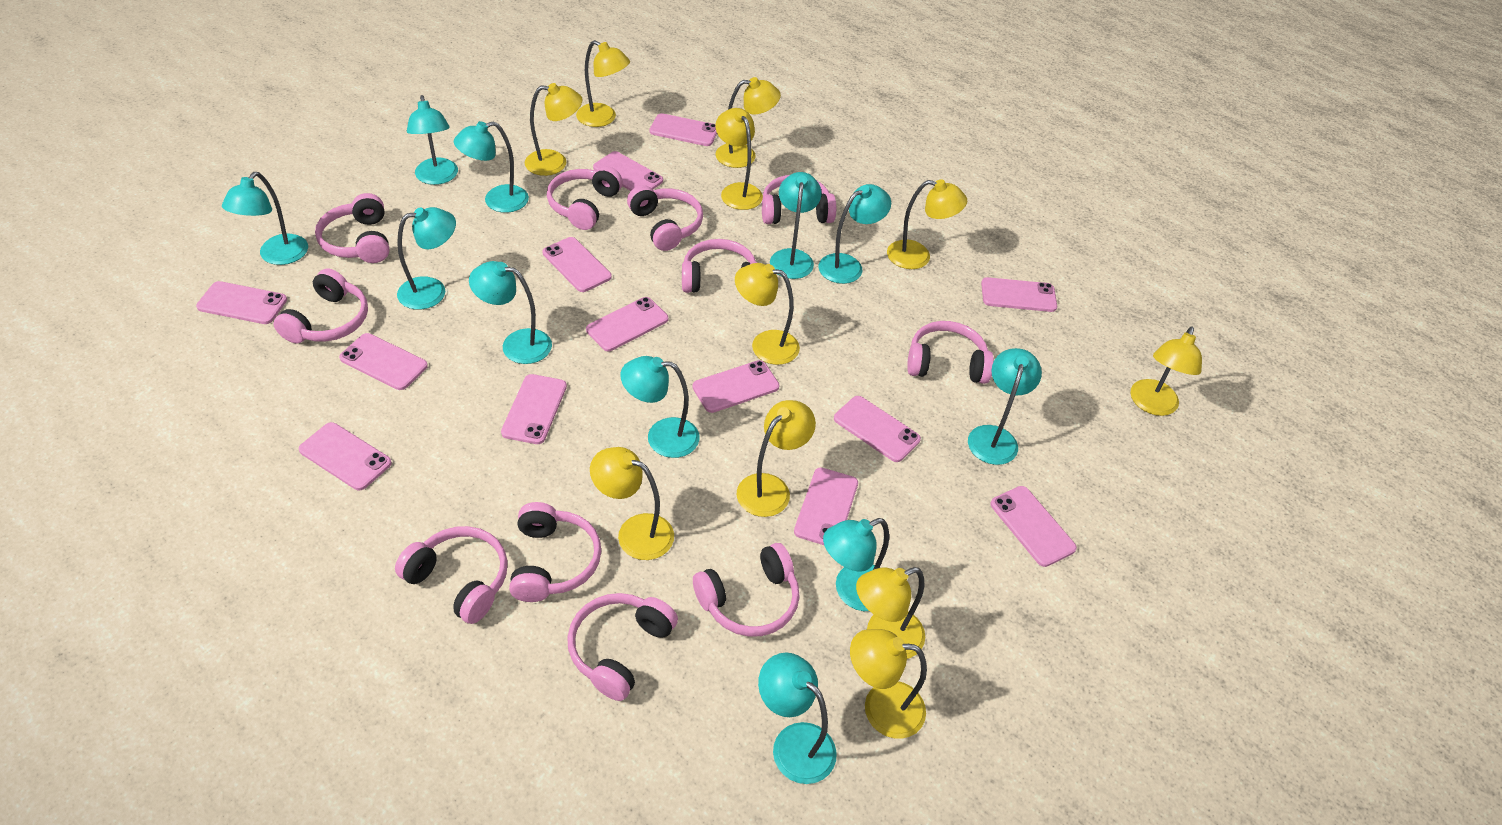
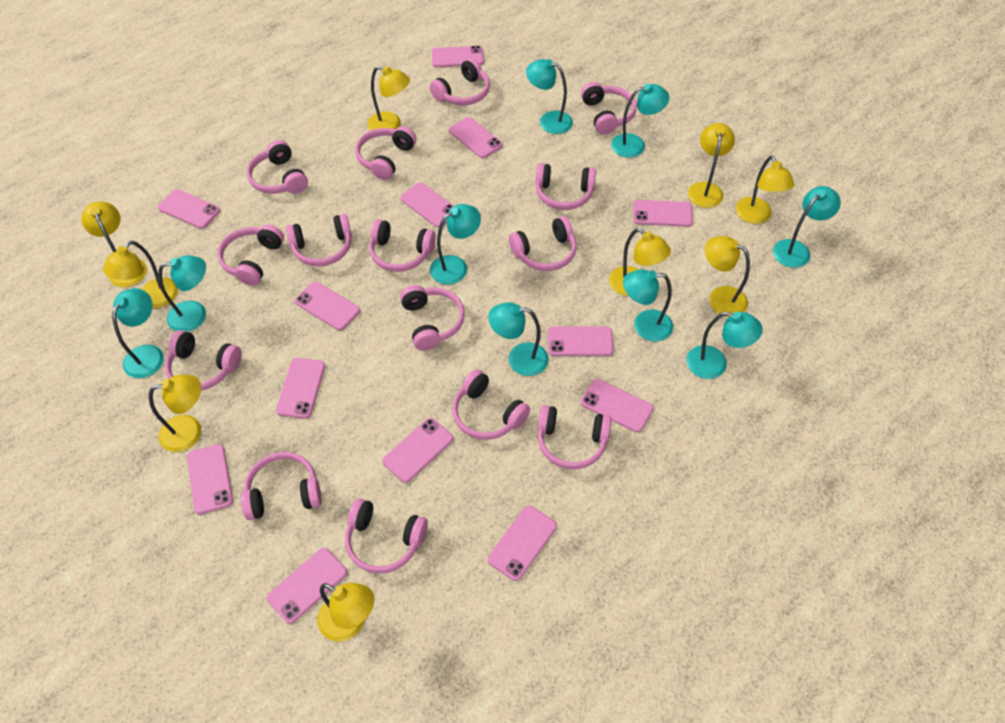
pink headphones: 11 -> 15
turquoise lamp: 11 -> 9
yellow lamp: 11 -> 9

